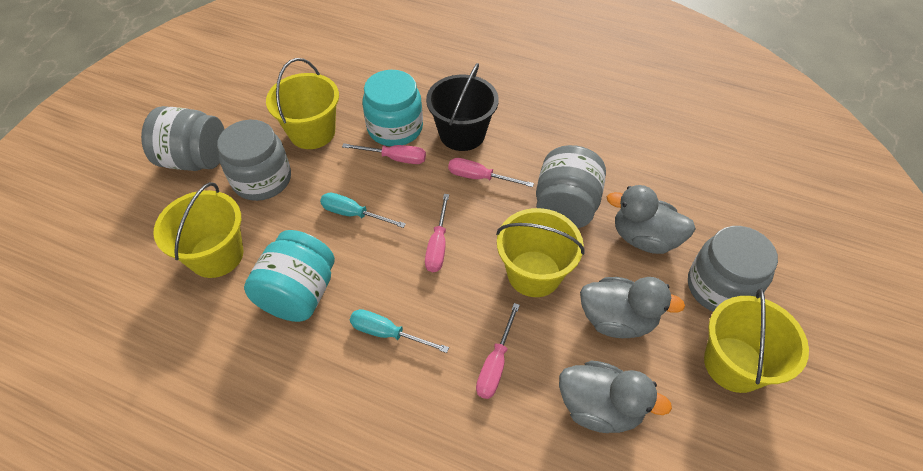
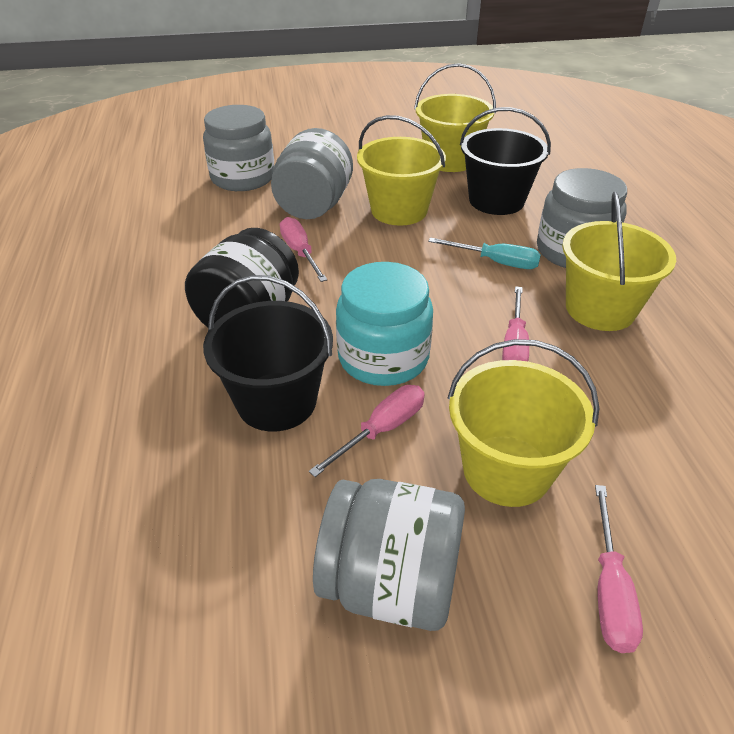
black bucket: 1 -> 2
black jar: 0 -> 1
grey duck: 3 -> 0
turquoise jar: 2 -> 1
turquoise screwdriver: 2 -> 1

